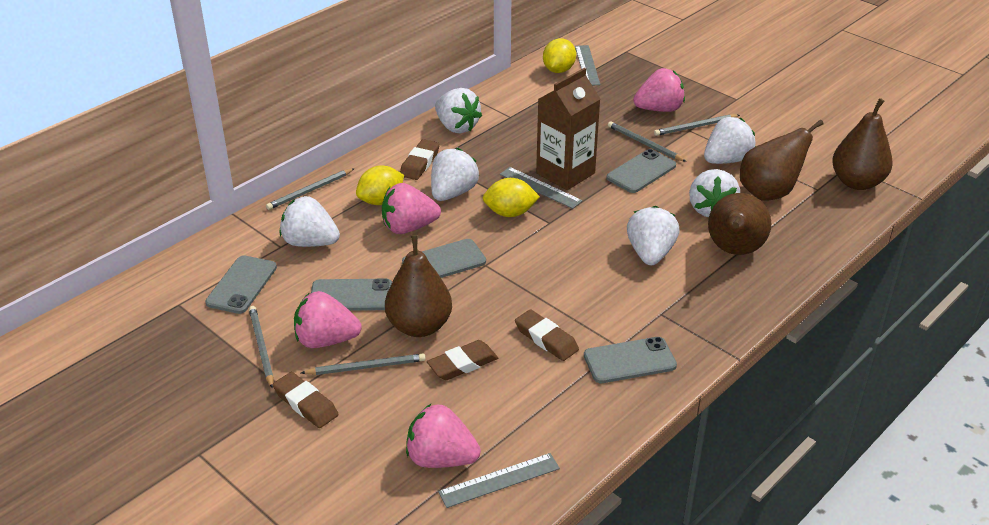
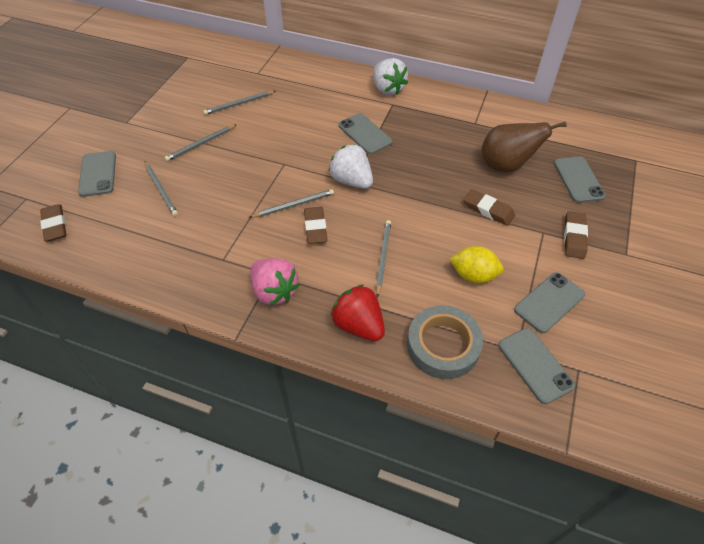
brown carton: 1 -> 0
brown pear: 4 -> 1
grey ruler: 3 -> 0
grey tape: 0 -> 1
pink strawberry: 4 -> 1
red strawberry: 0 -> 1
white strawberry: 6 -> 2
yellow lemon: 3 -> 1

